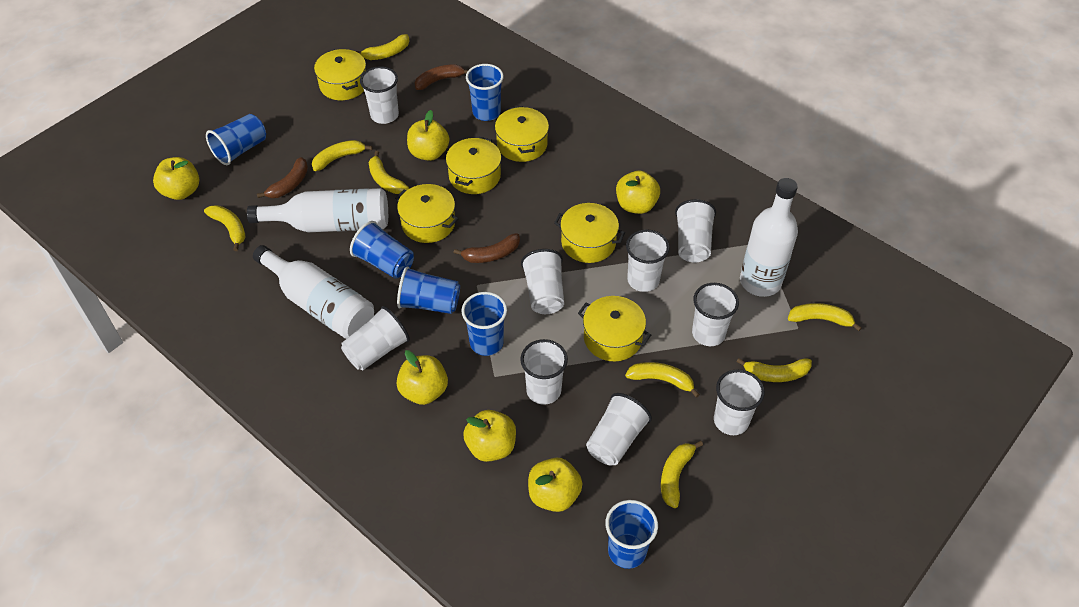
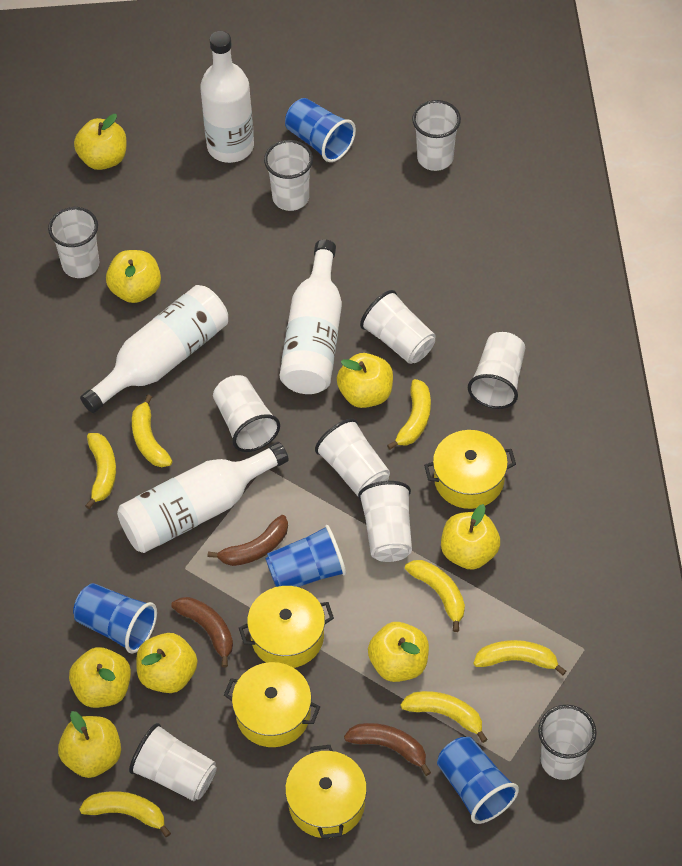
blue cup: 6 -> 4
white bottle: 3 -> 4
white cup: 9 -> 10
yellow apple: 6 -> 8
yellow banana: 8 -> 7
yellow pot: 6 -> 4

